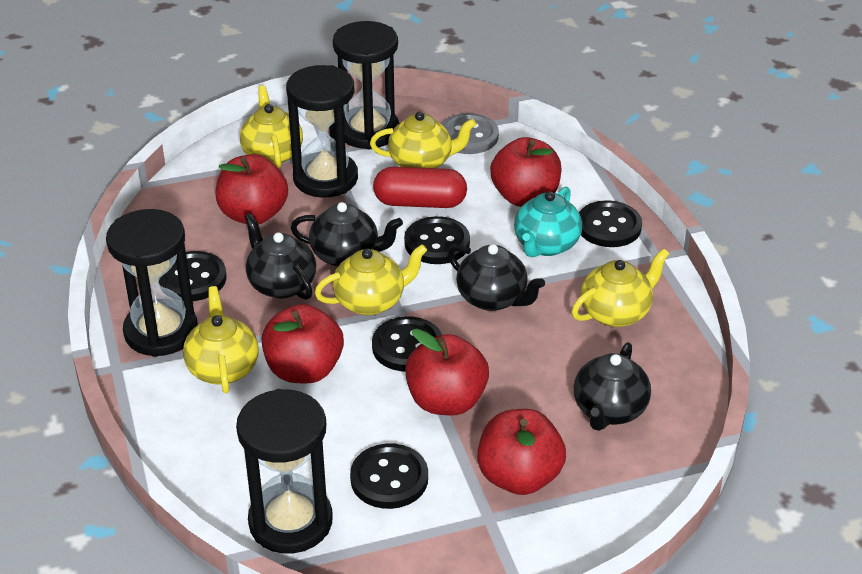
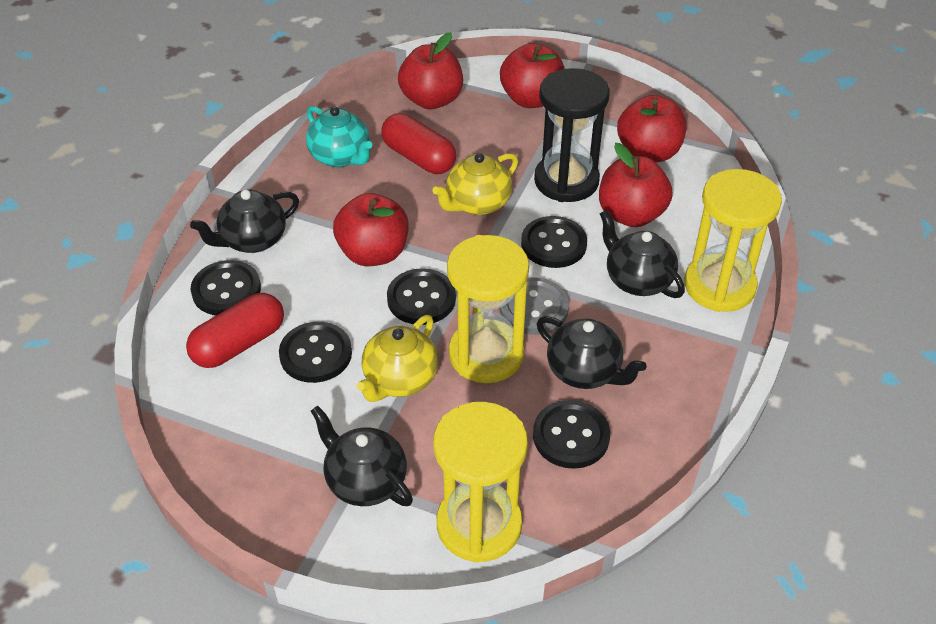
black hourglass: 4 -> 1
red capsule: 1 -> 2
yellow hourglass: 0 -> 3
yellow teapot: 5 -> 2

